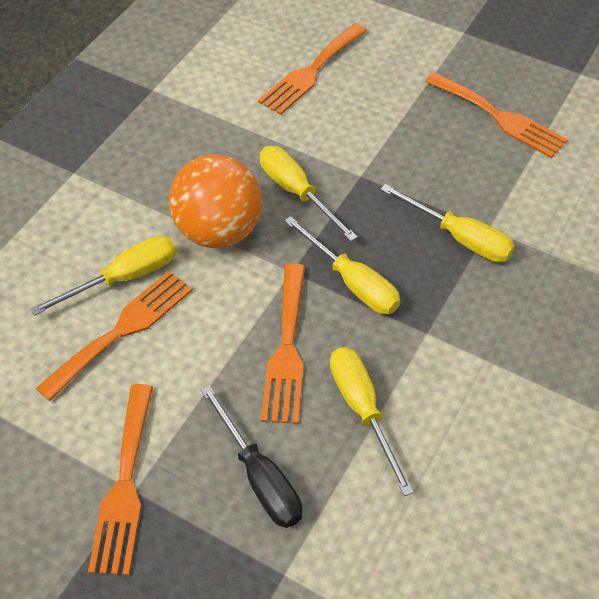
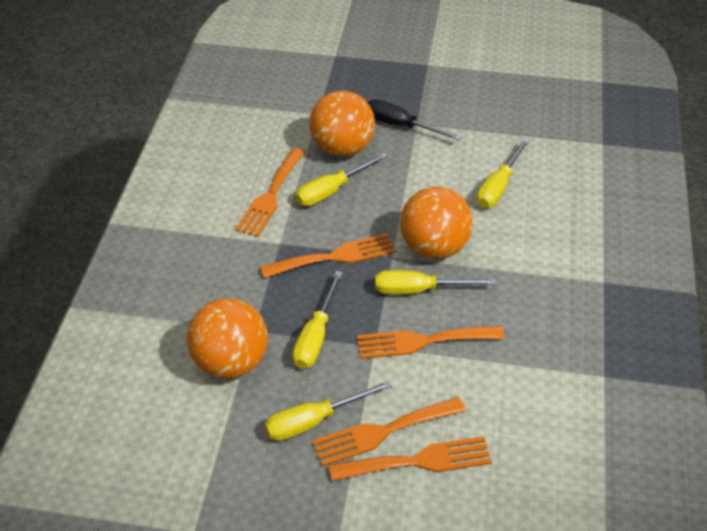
orange ball: 1 -> 3

